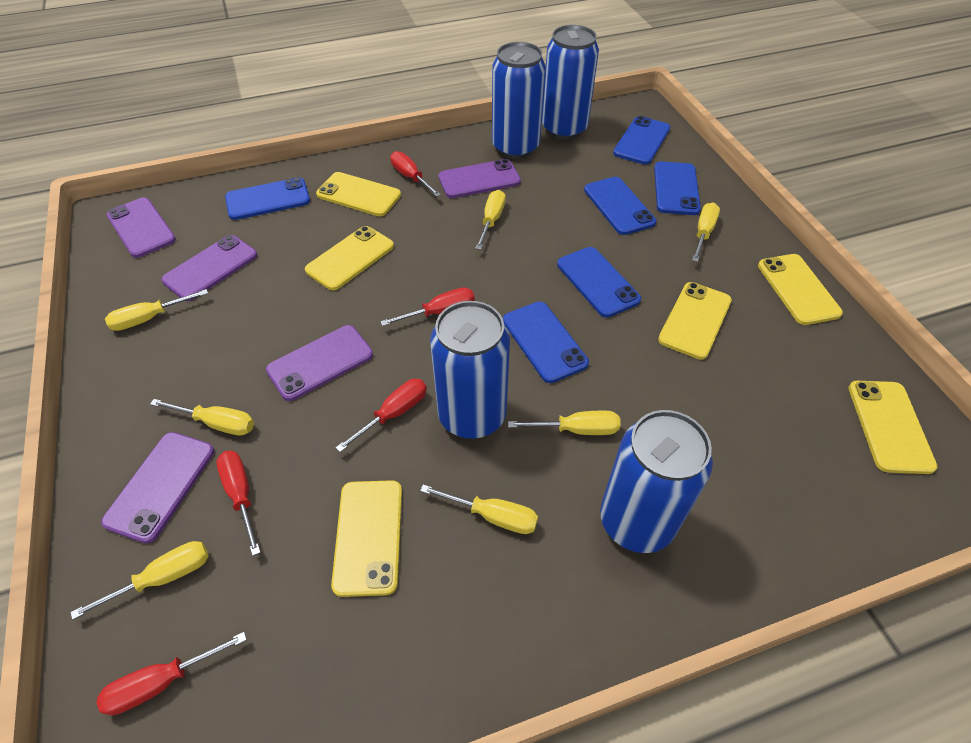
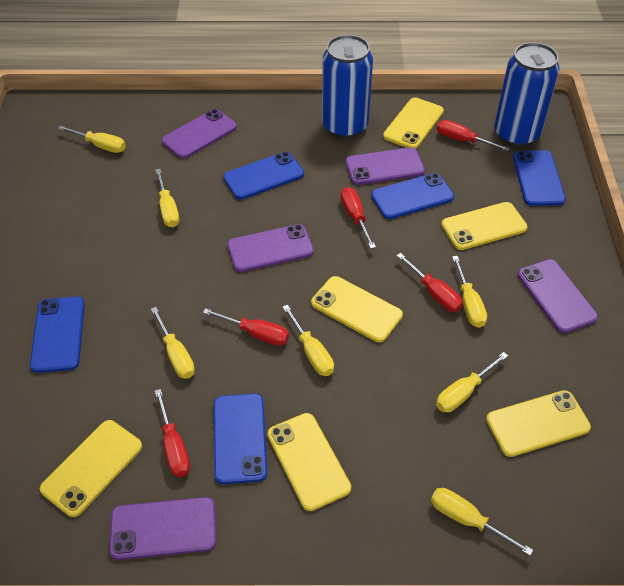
blue can: 4 -> 2
blue phone: 6 -> 5

